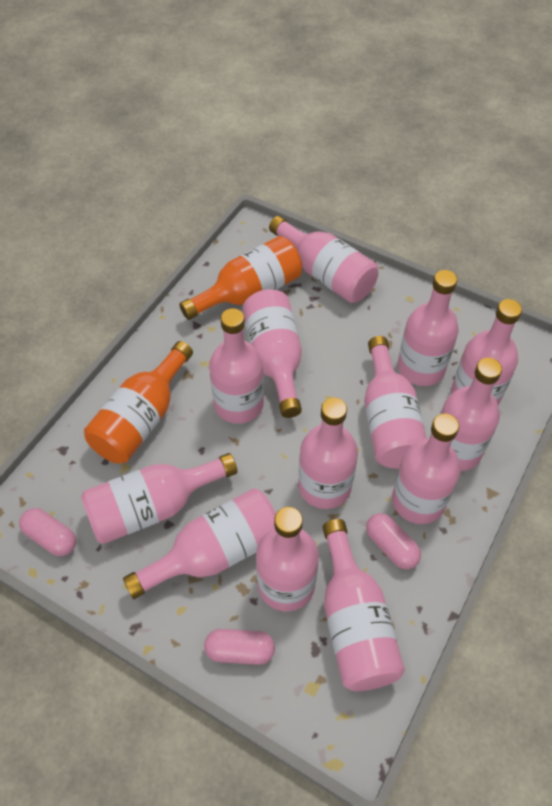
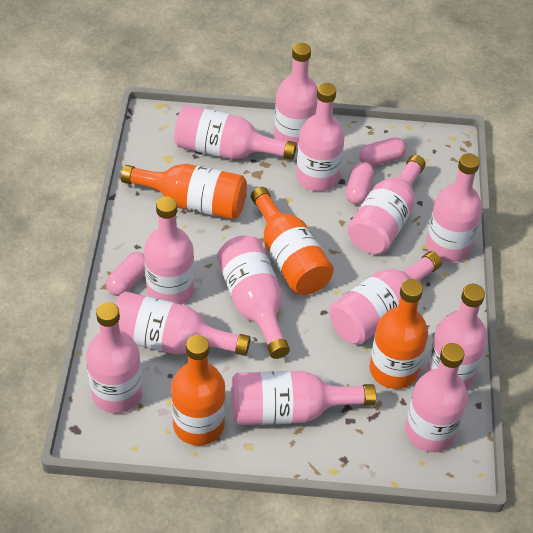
orange bottle: 2 -> 4

